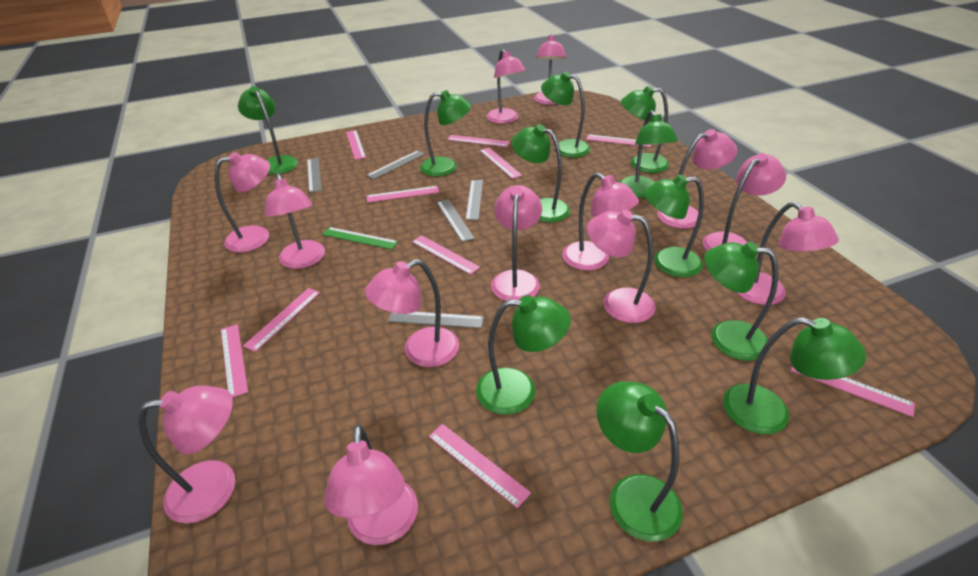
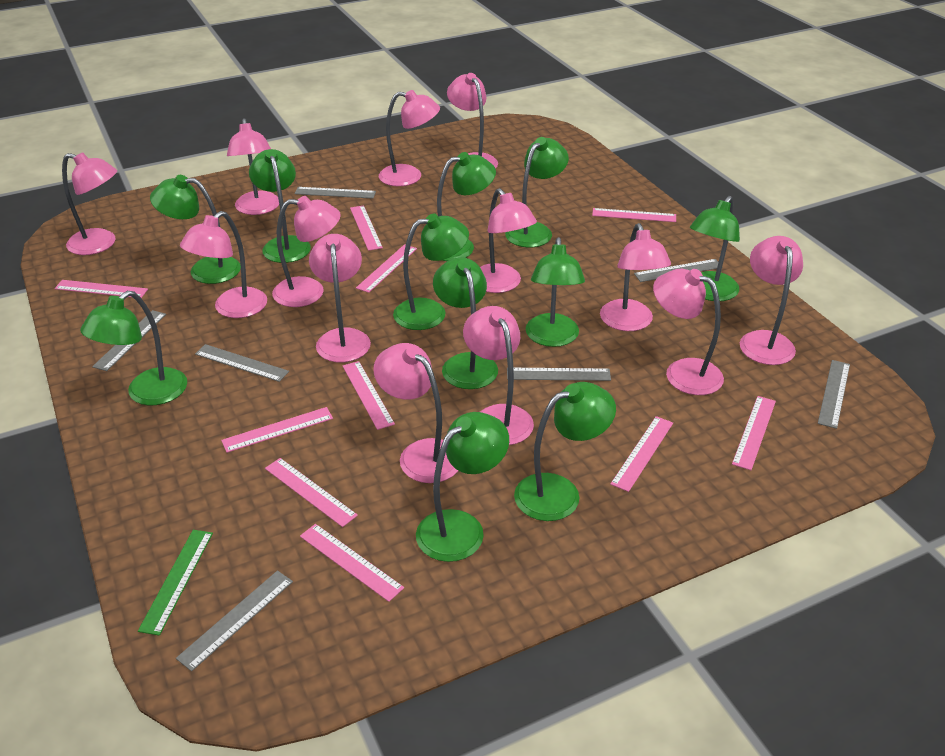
grey ruler: 5 -> 7

